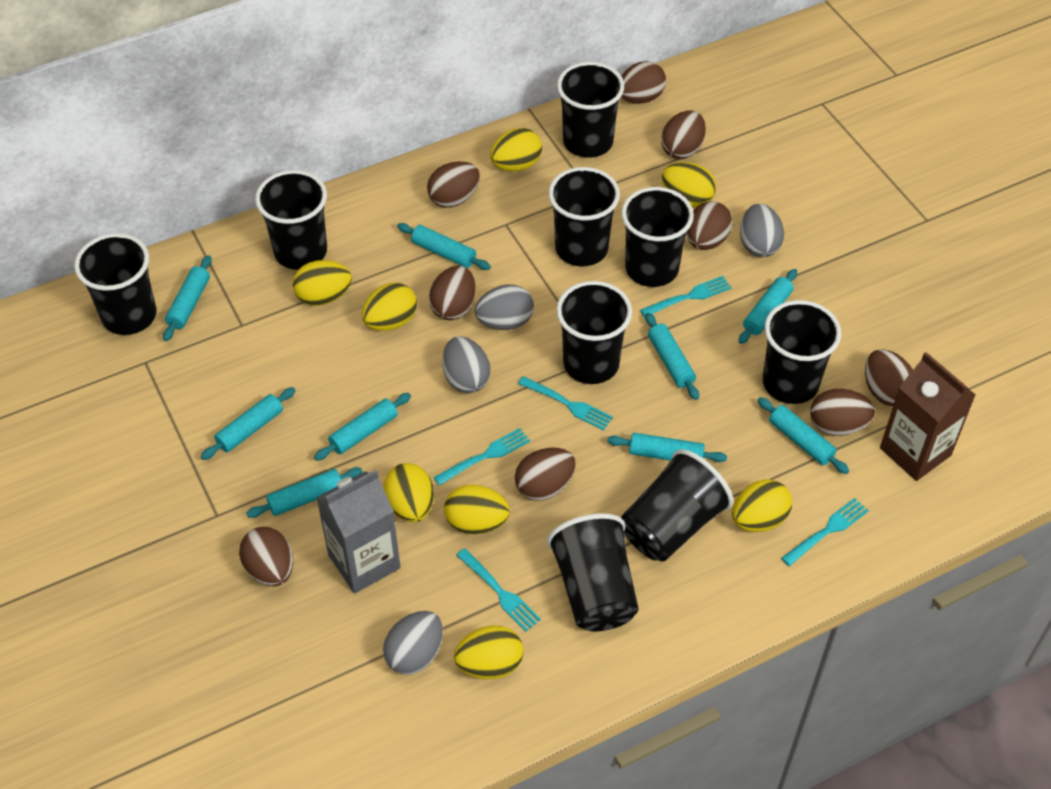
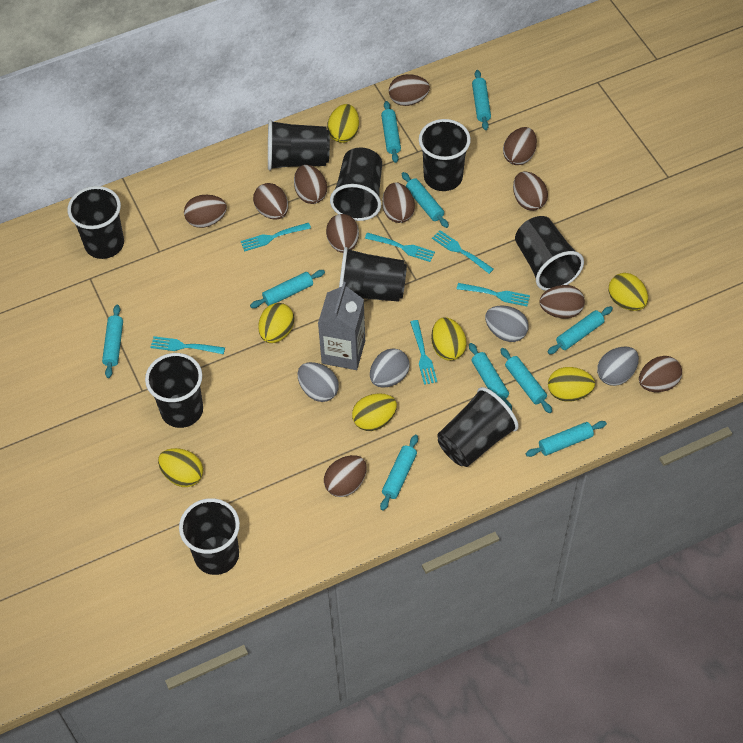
brown carton: 1 -> 0
brown egg: 9 -> 11
turquoise fork: 5 -> 6
turquoise rolling pin: 9 -> 10
yellow egg: 8 -> 7

